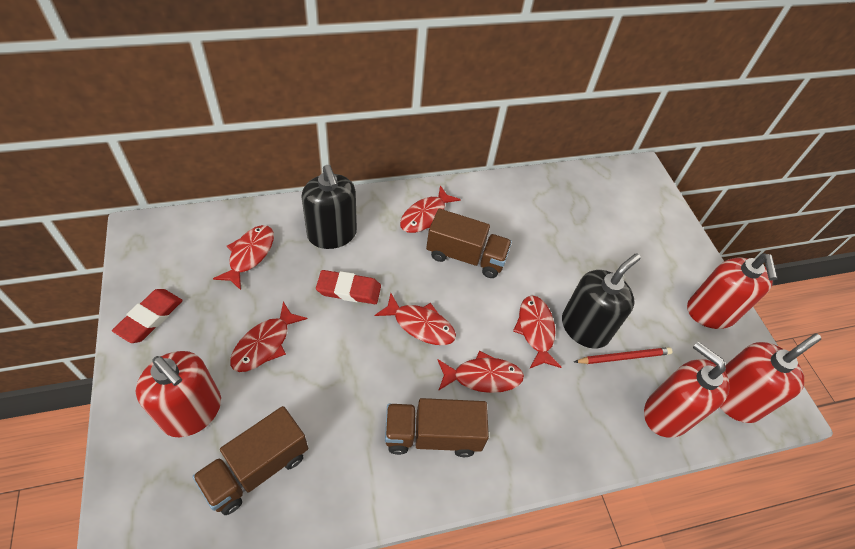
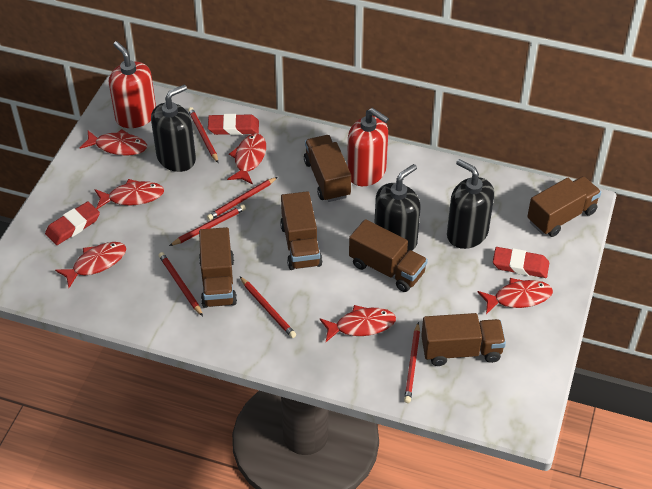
black soap dispenser: 2 -> 3
brown truck: 3 -> 6
red eraser: 2 -> 3
red pencil: 1 -> 6
red soap dispenser: 4 -> 2

